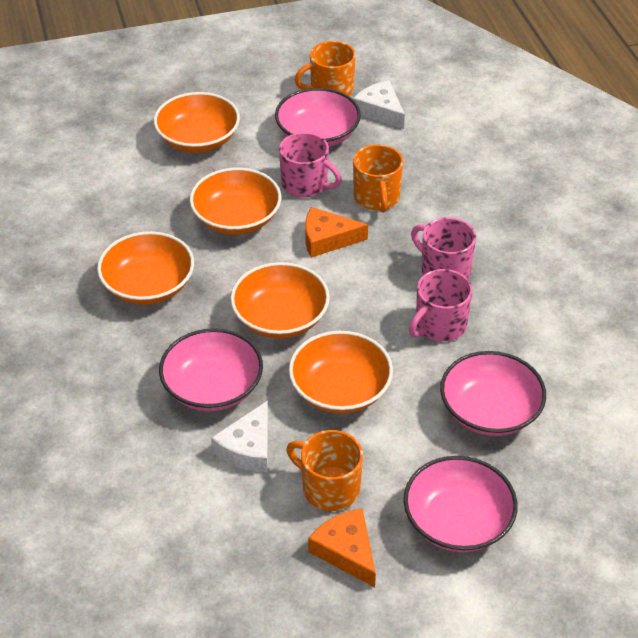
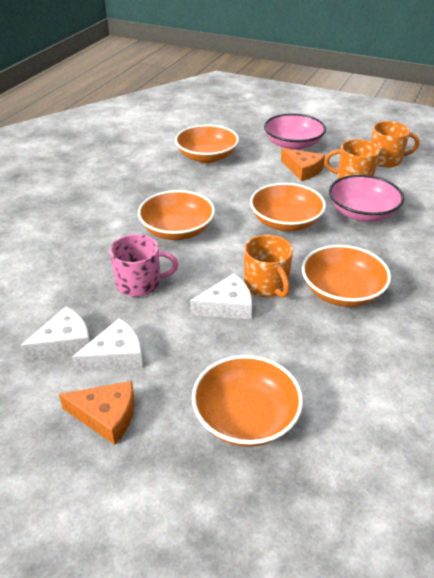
pink bowl: 4 -> 2
pink mug: 3 -> 1
white cheese: 2 -> 3

